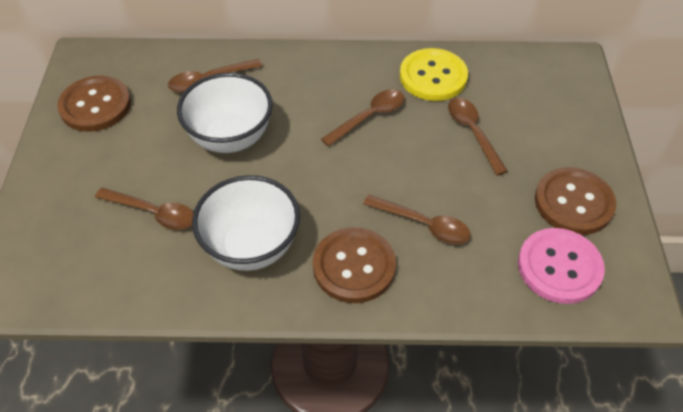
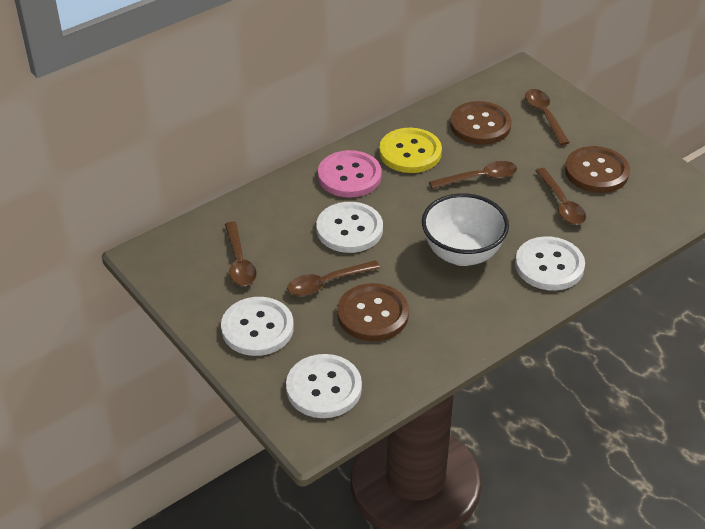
white bowl: 2 -> 1
white button: 0 -> 4

